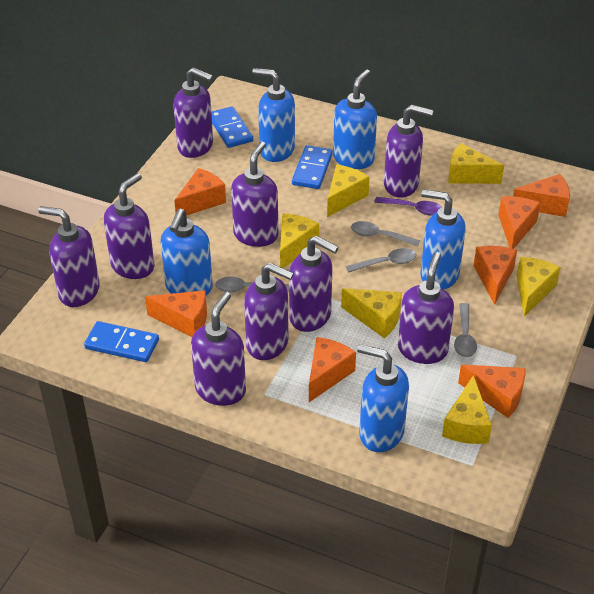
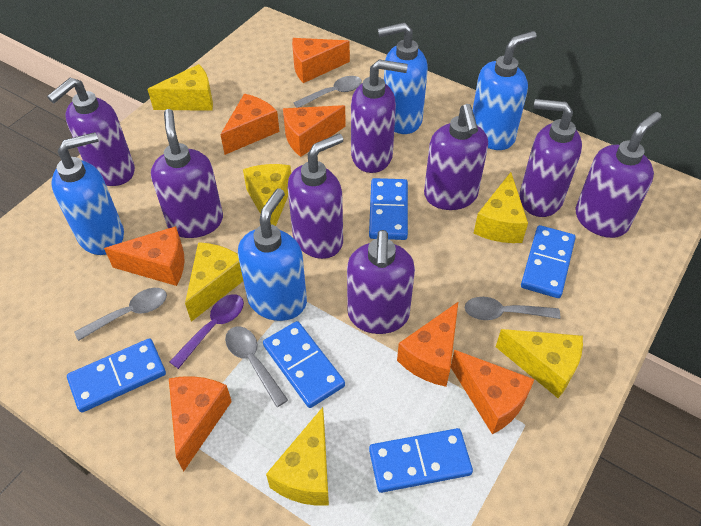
blue domino: 3 -> 5
blue soap dispenser: 5 -> 4
purple soap dispenser: 9 -> 8

